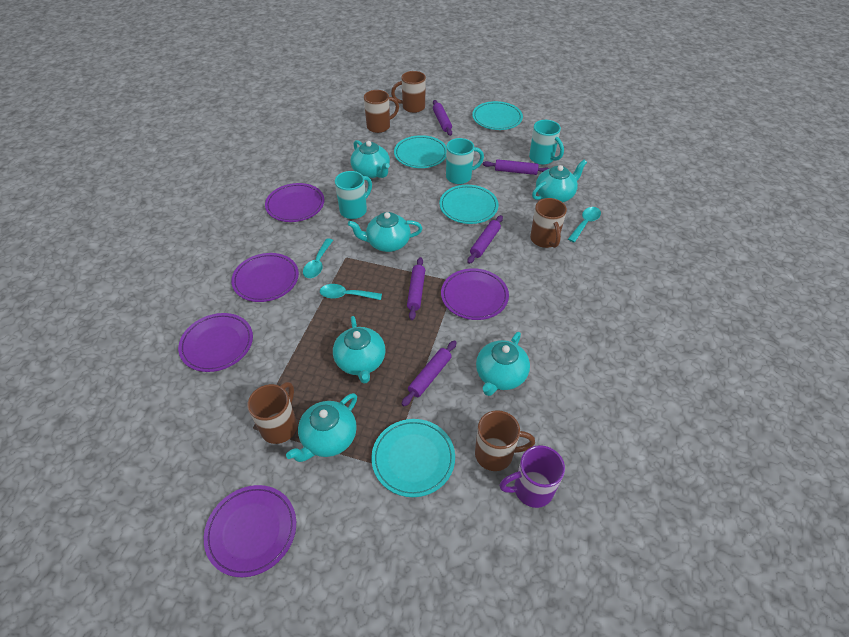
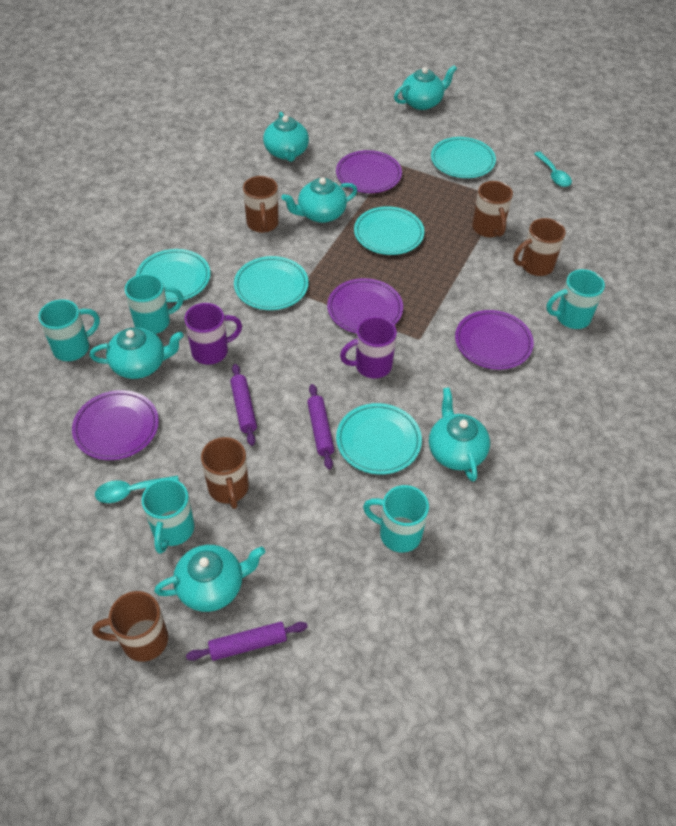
purple mug: 1 -> 2
purple plate: 5 -> 4
purple rolling pin: 5 -> 3
turquoise mug: 3 -> 5
turquoise plate: 4 -> 5
turquoise spoon: 3 -> 2

